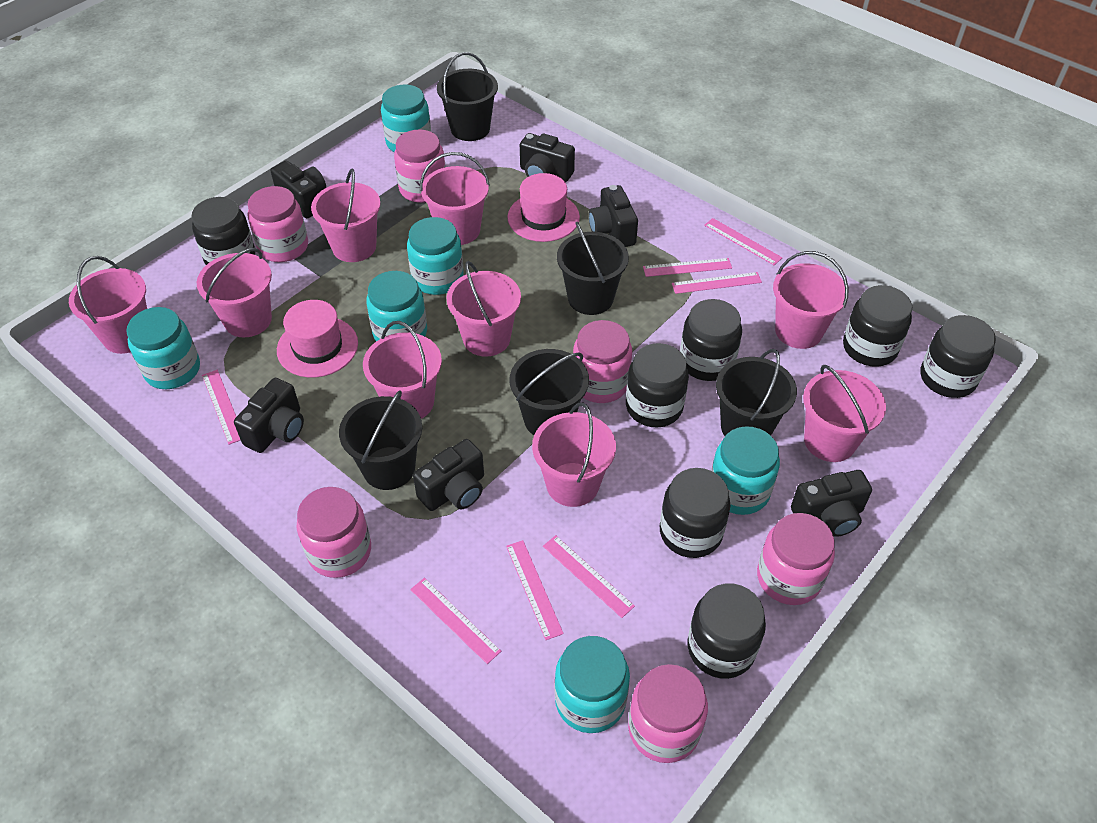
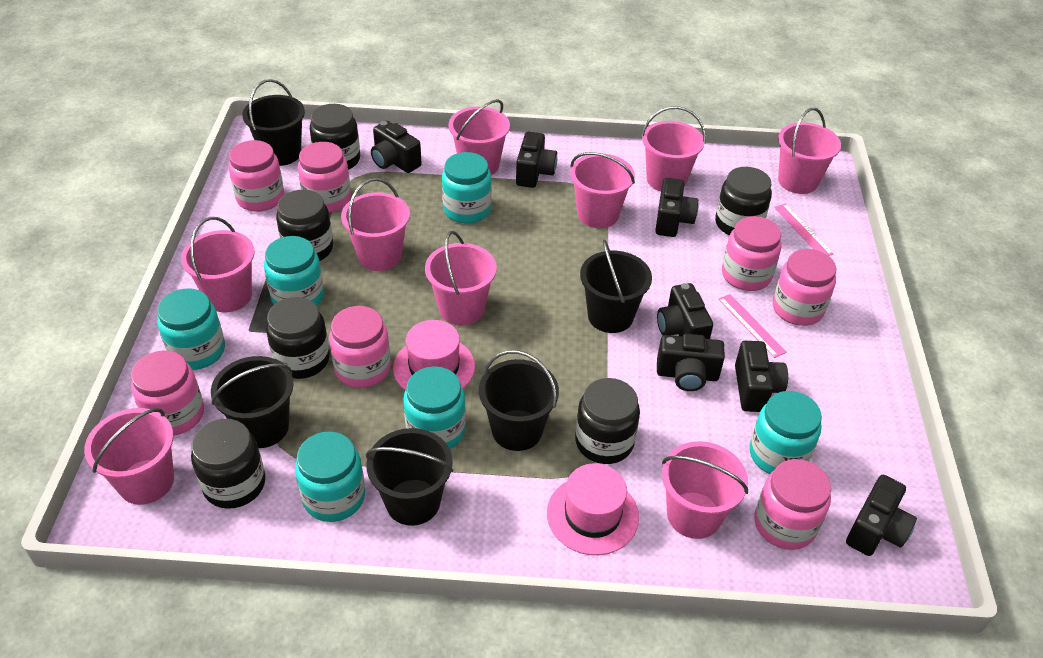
black camera: 6 -> 7
black jar: 7 -> 6
pink jar: 6 -> 7
pink ruler: 7 -> 2

